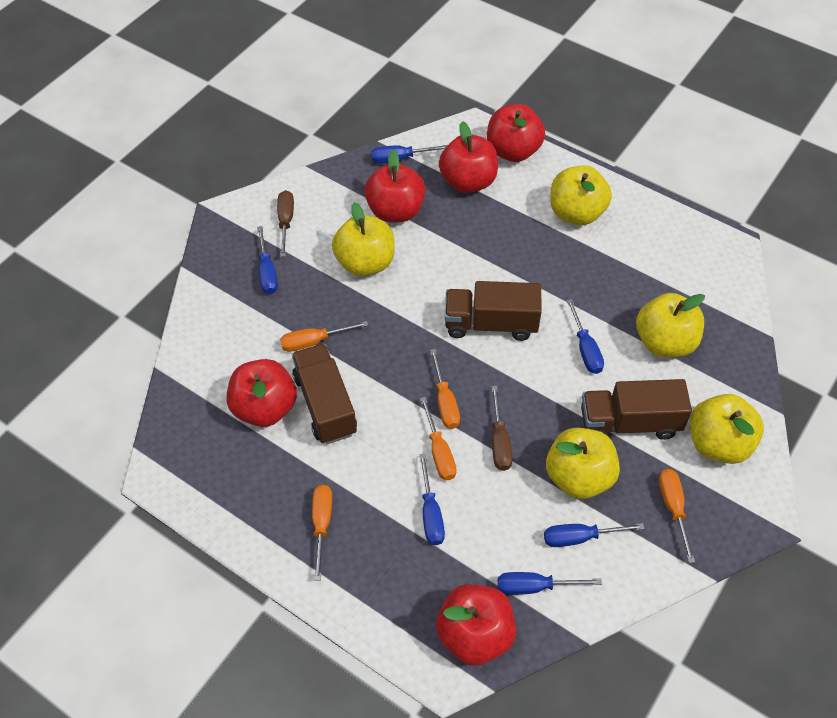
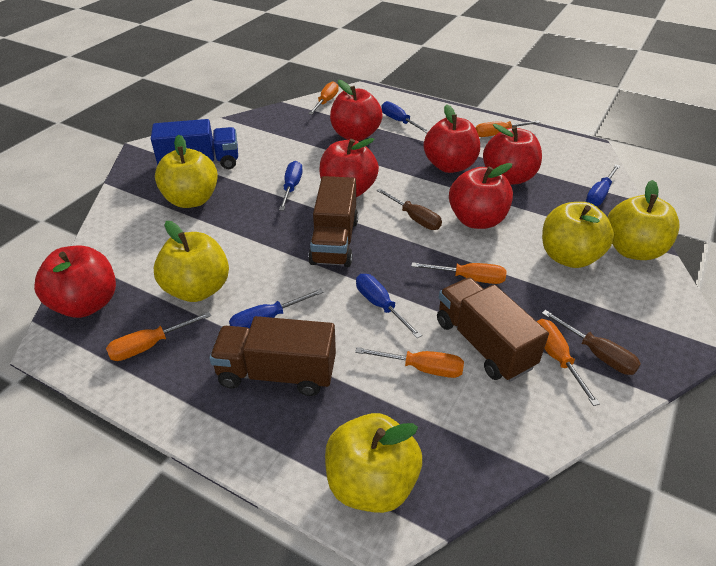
blue screwdriver: 6 -> 5
blue truck: 0 -> 1
orange screwdriver: 5 -> 6
red apple: 5 -> 6

